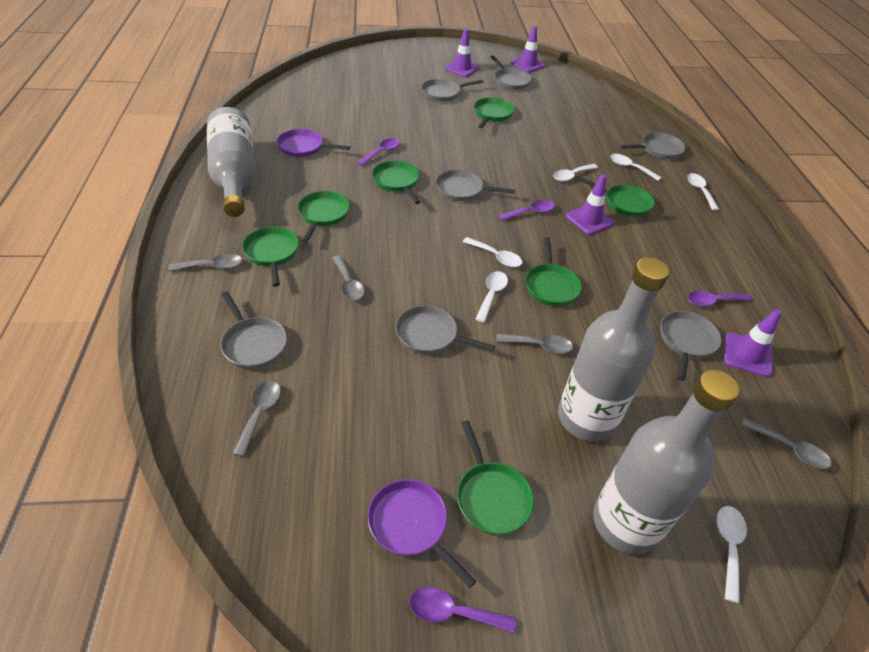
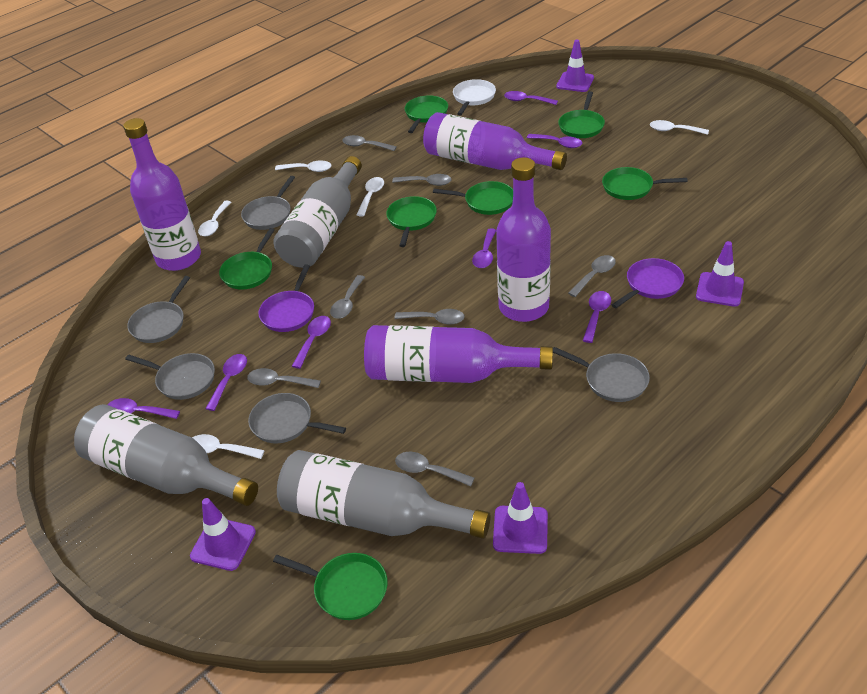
grey pan: 7 -> 5
grey spoon: 5 -> 7
purple bottle: 0 -> 4
purple spoon: 4 -> 7
white pan: 0 -> 1
white spoon: 6 -> 5

